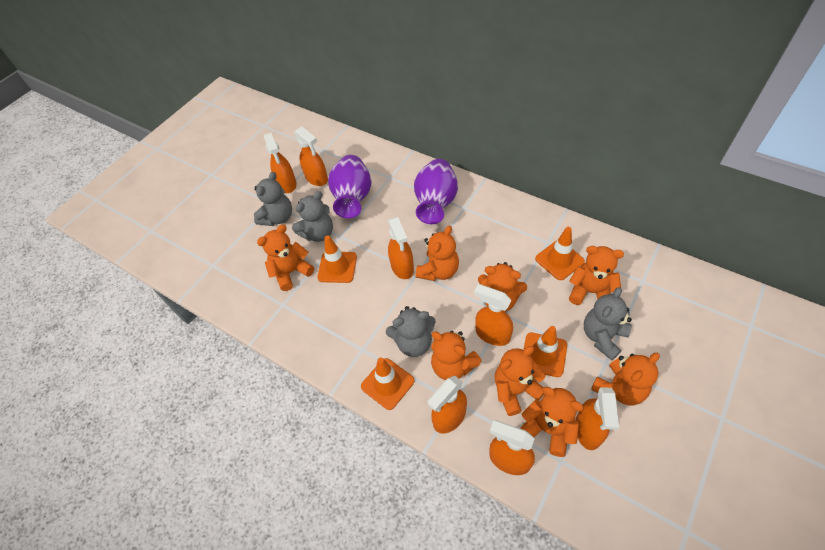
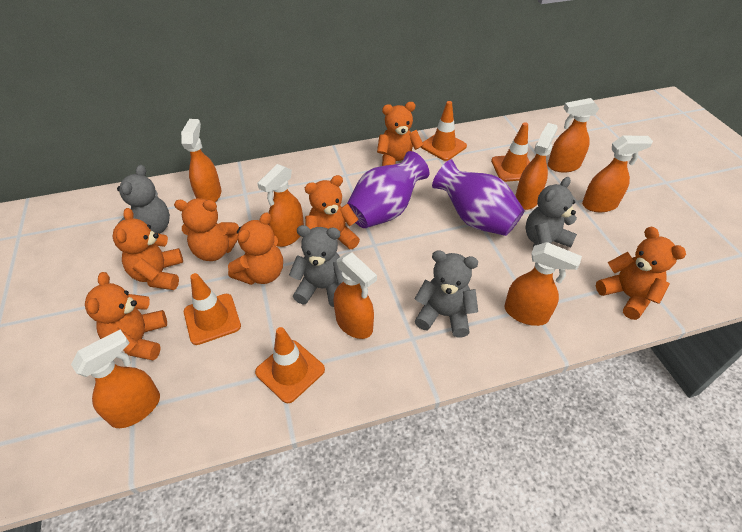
orange spray bottle: 7 -> 8
orange teddy bear: 8 -> 7

